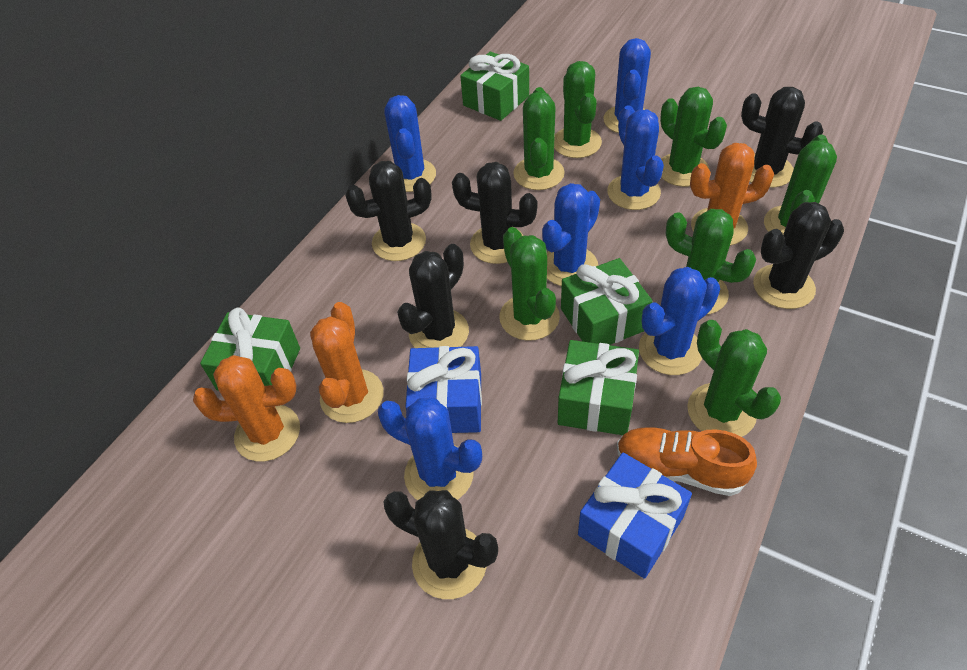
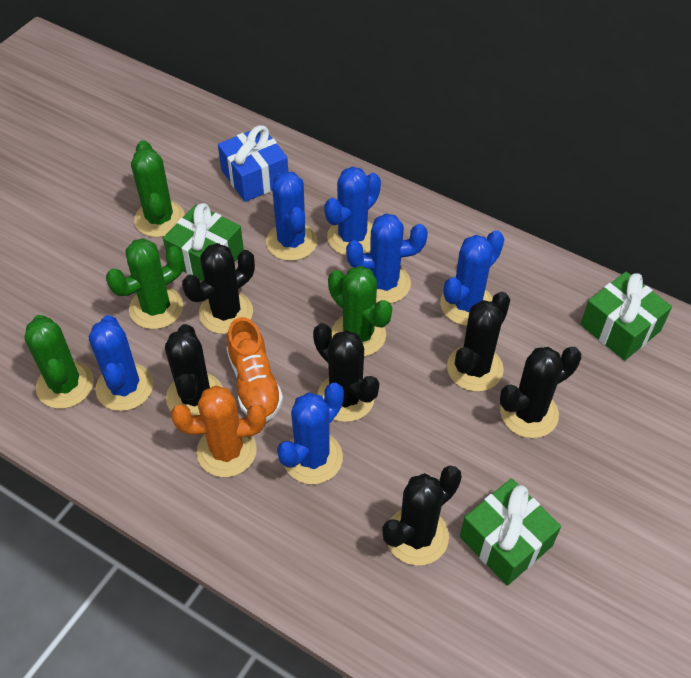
blue gift: 2 -> 1
green cactus: 7 -> 4
green gift: 4 -> 3
orange cactus: 3 -> 1

